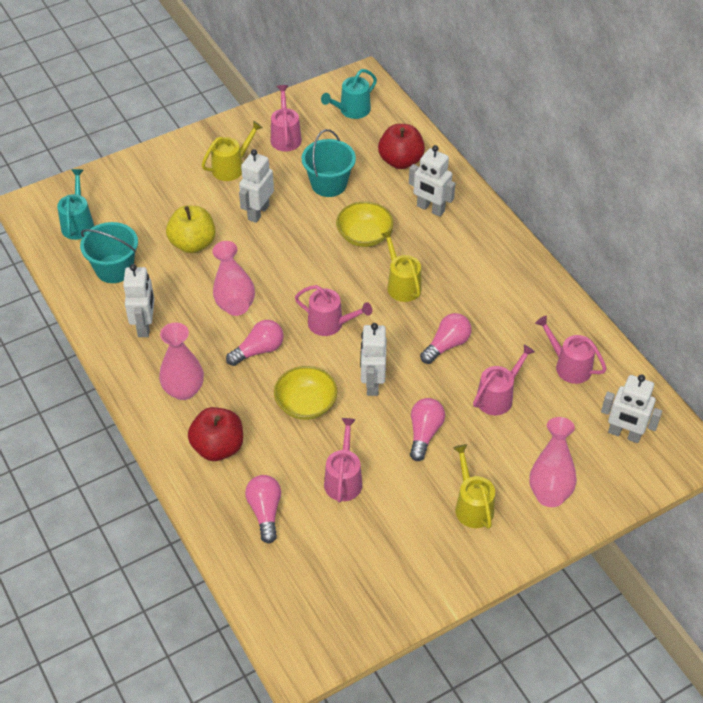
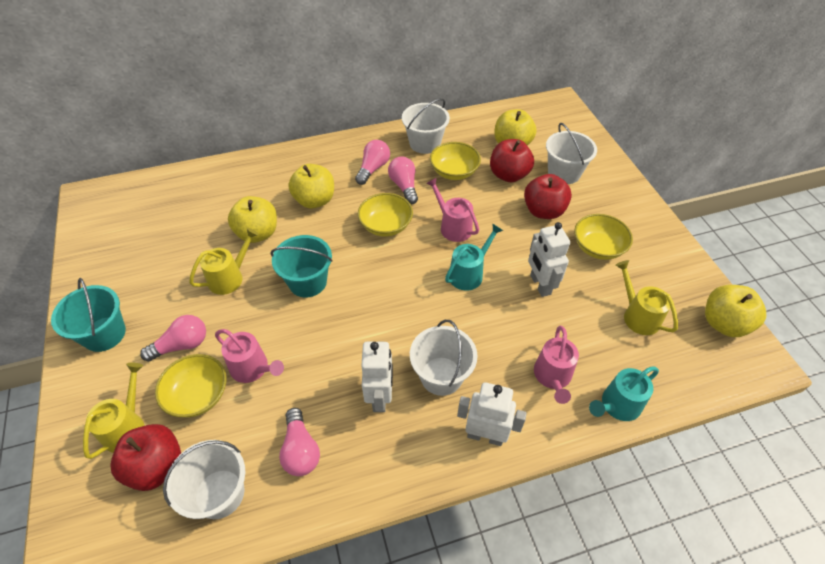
pink vase: 3 -> 0
pink watering can: 5 -> 3
red apple: 2 -> 3
white bucket: 0 -> 4
white robot: 5 -> 3
yellow apple: 1 -> 4
yellow bowl: 2 -> 4

